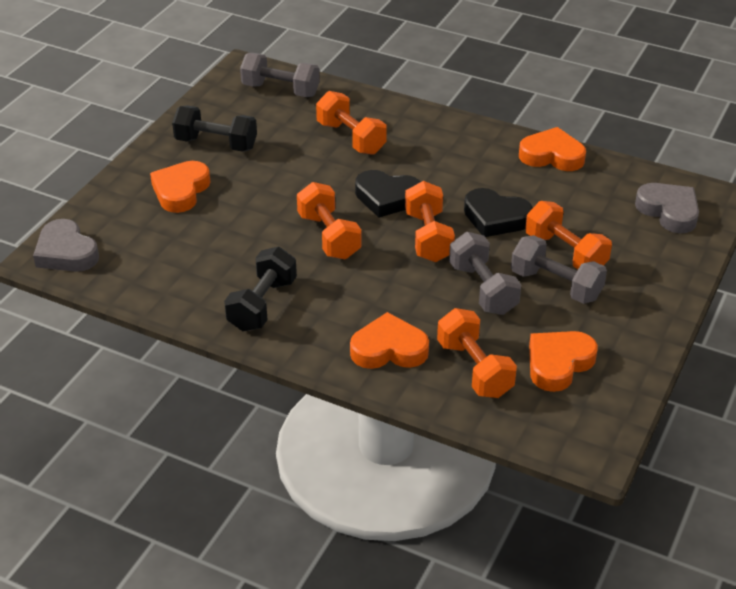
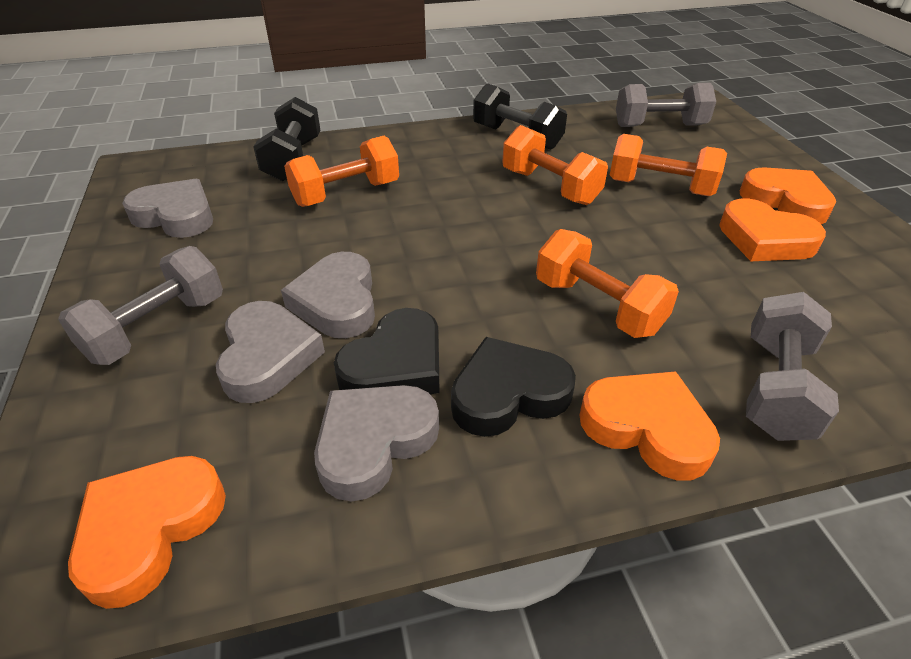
grey heart: 2 -> 4
orange dumbbell: 5 -> 4

